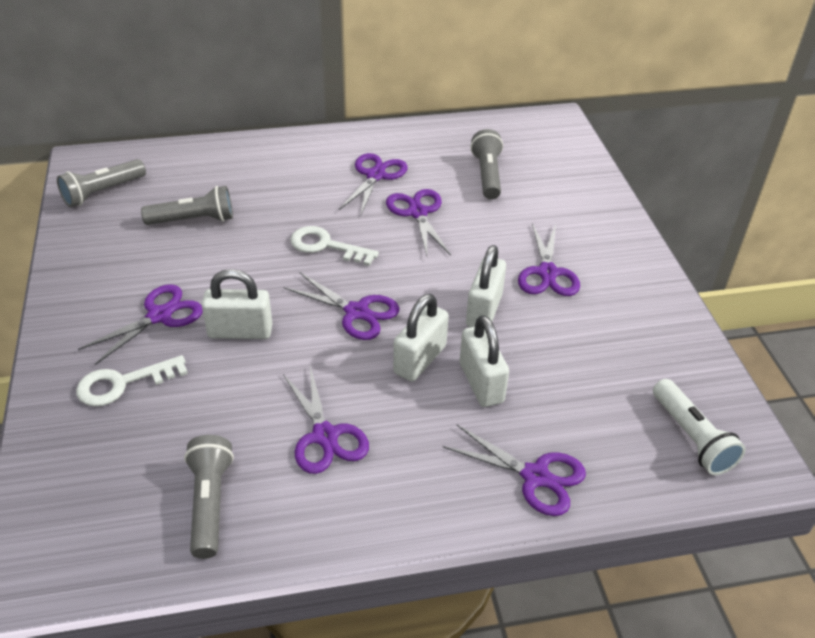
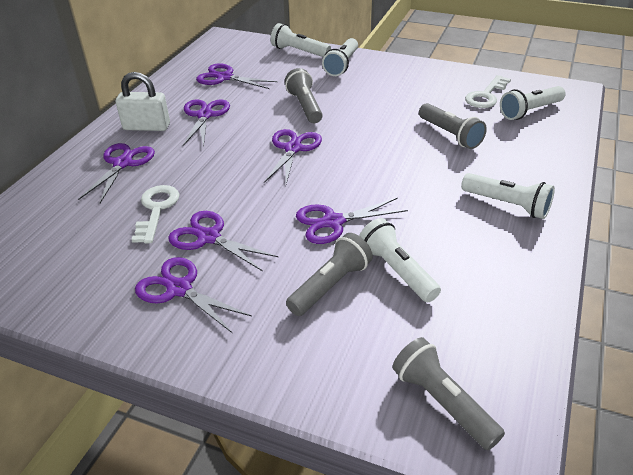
white flashlight: 1 -> 5
white padlock: 4 -> 1

